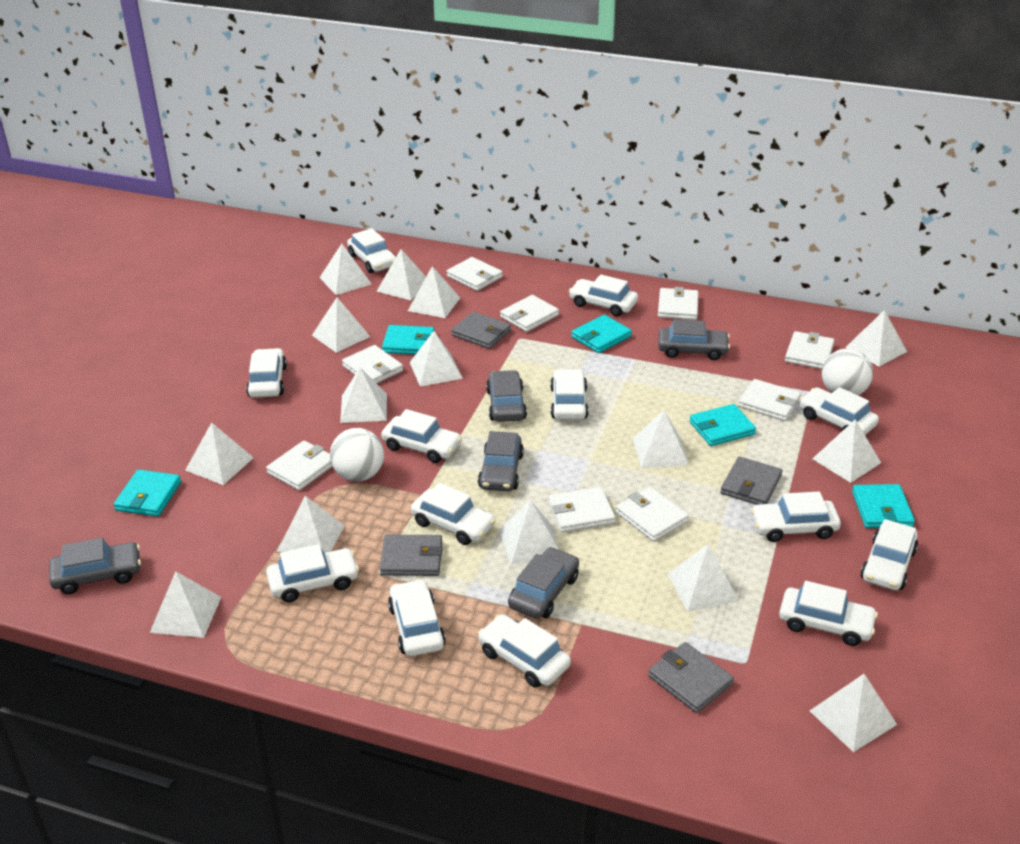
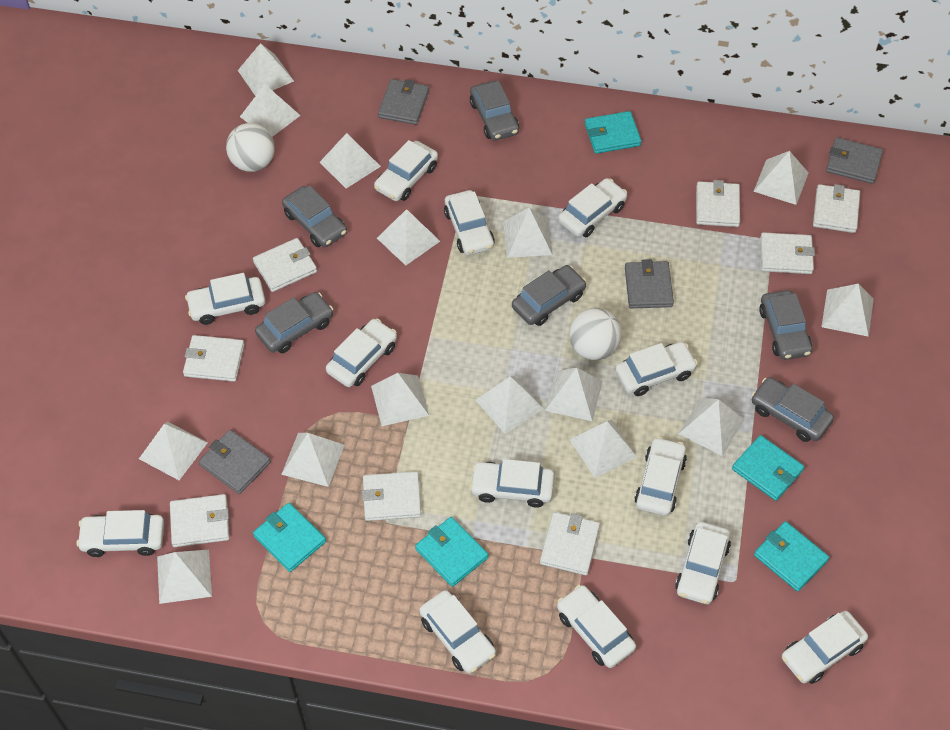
grey car: 5 -> 6
white wallet: 9 -> 8

